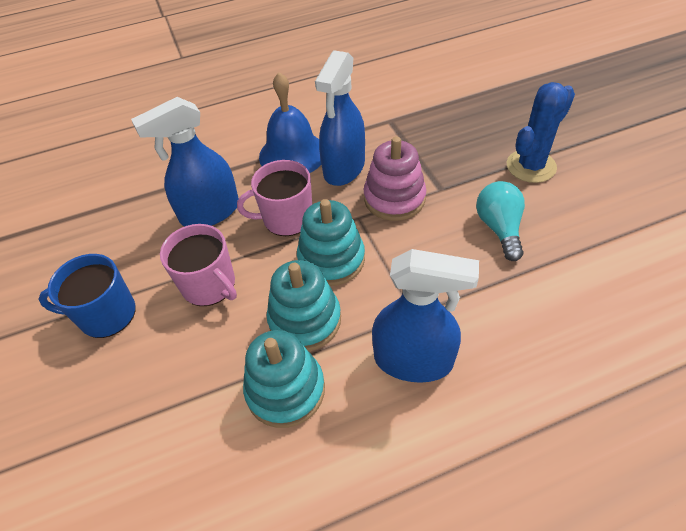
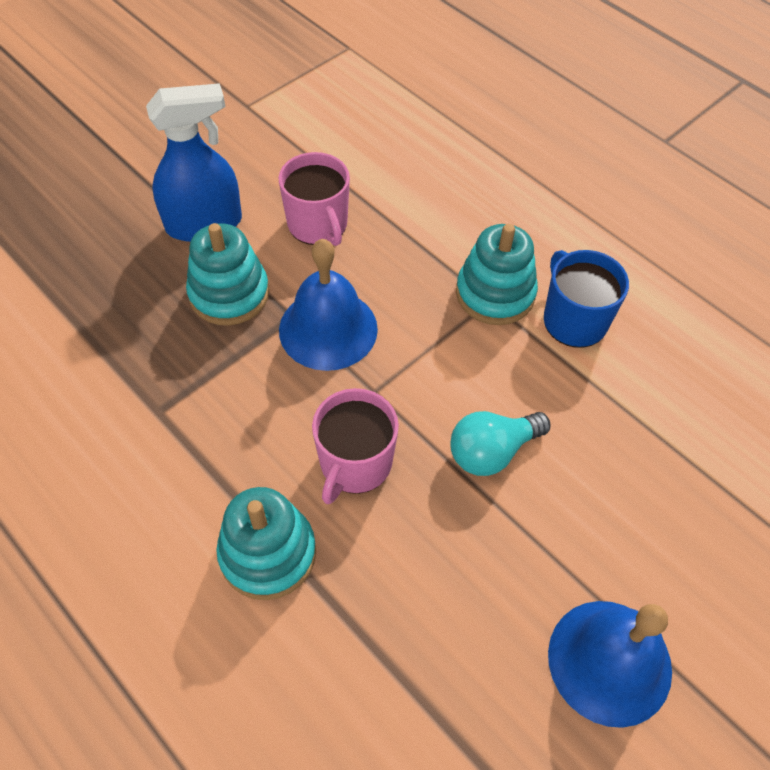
blue bell: 1 -> 2
blue cactus: 1 -> 0
blue spray bottle: 3 -> 1
pink stacking toy: 1 -> 0

